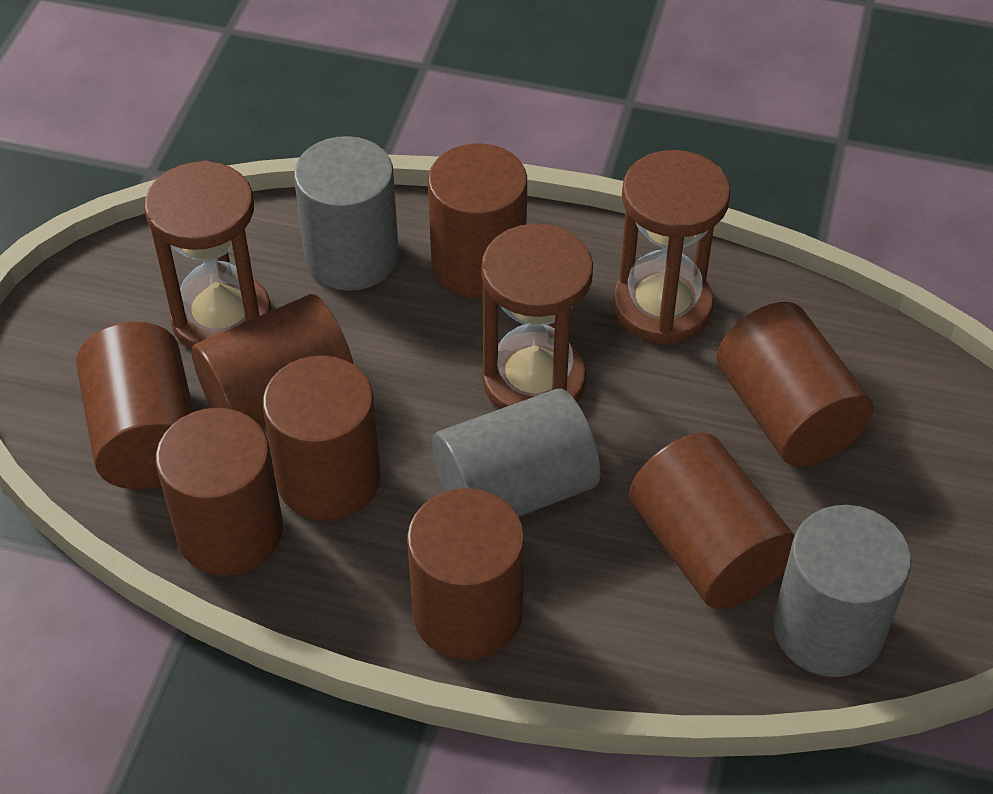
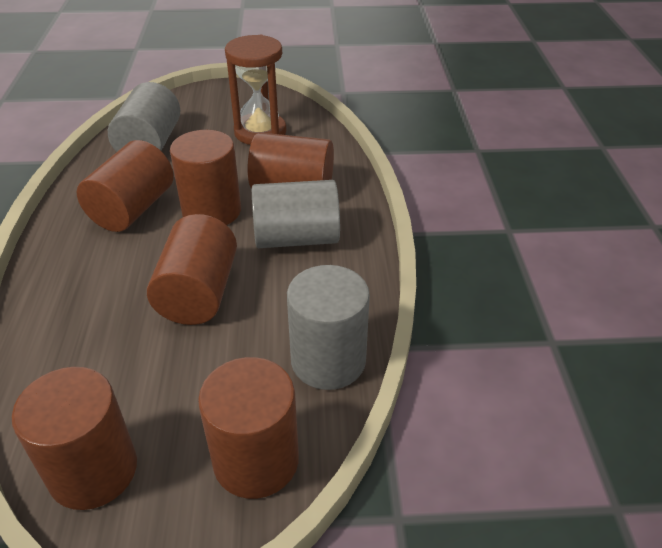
brown cylinder: 8 -> 6
brown hourglass: 3 -> 1

